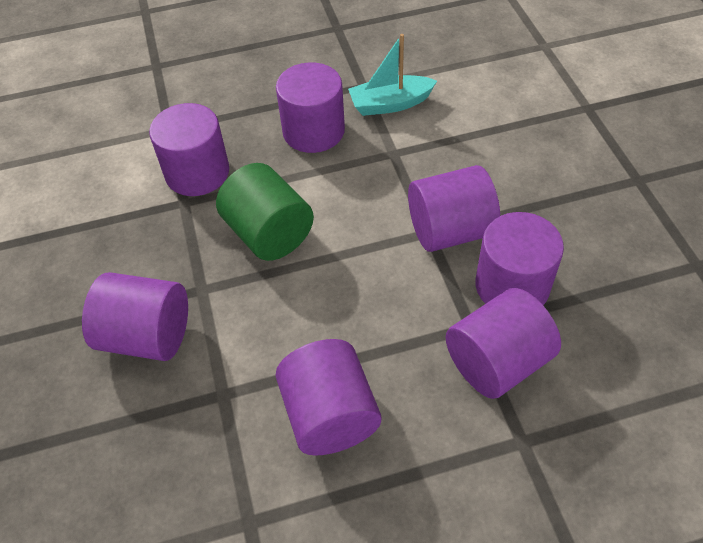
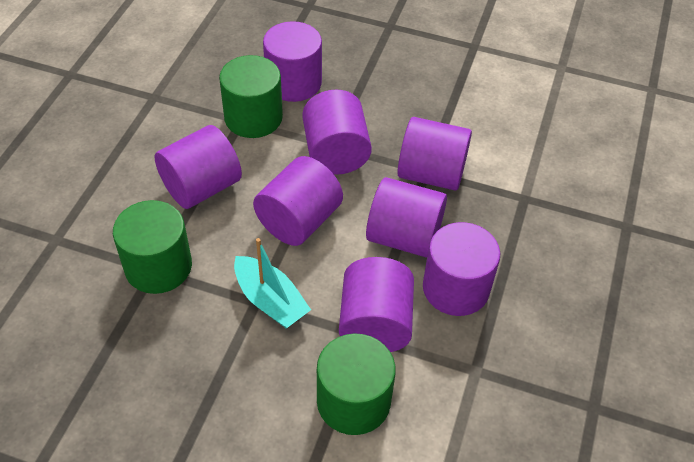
green cylinder: 1 -> 3
purple cylinder: 7 -> 8

